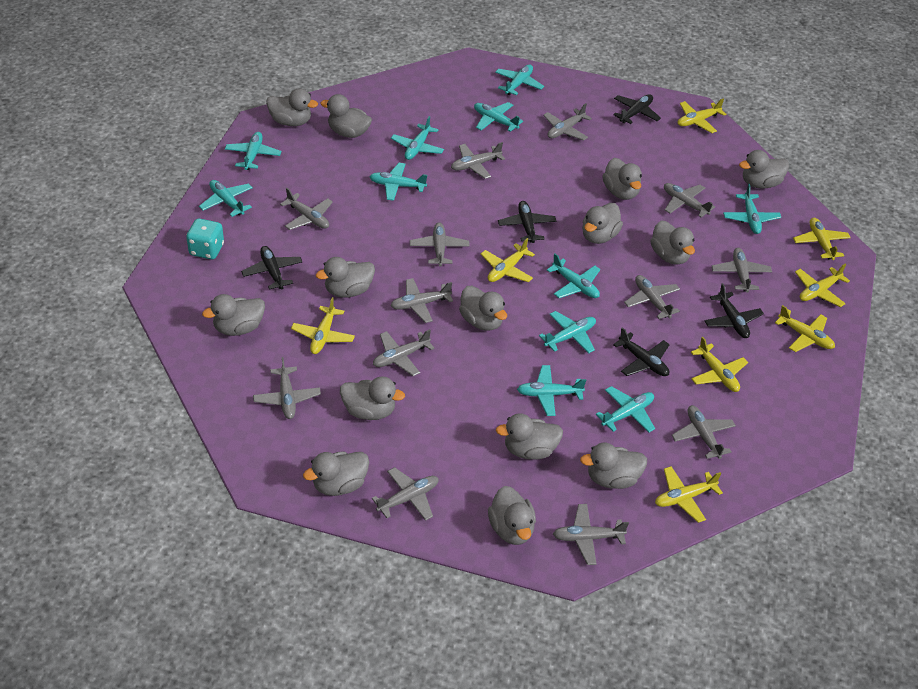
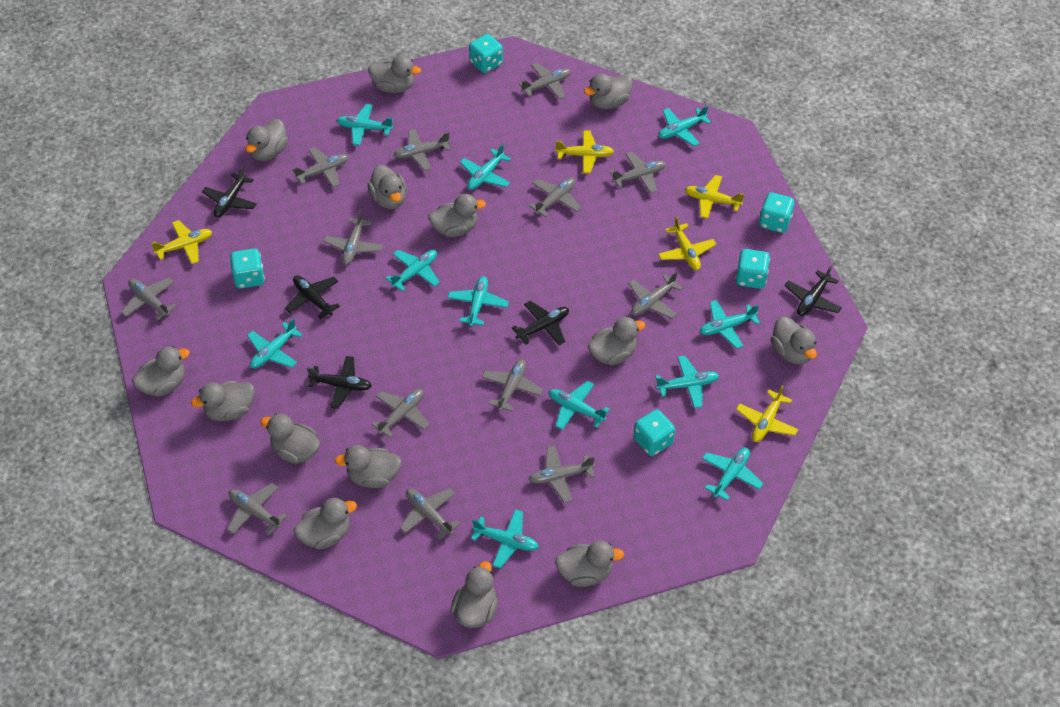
turquoise dice: 1 -> 5
yellow plane: 8 -> 5

